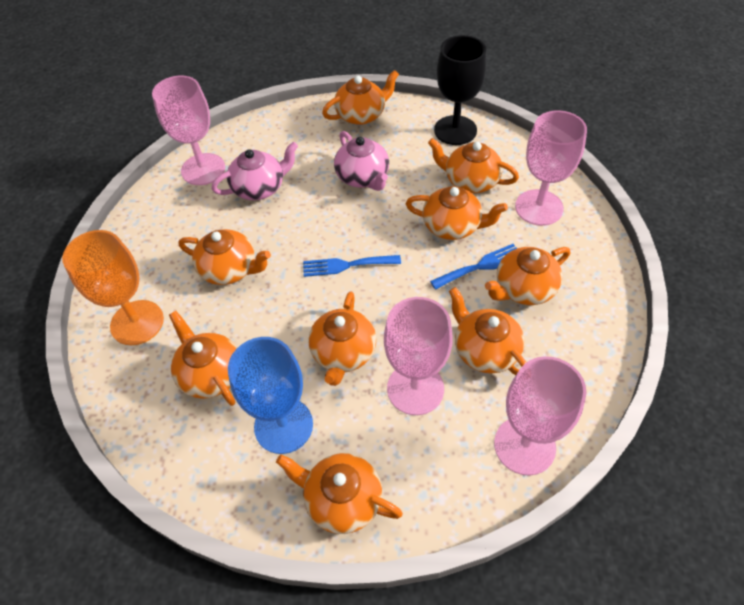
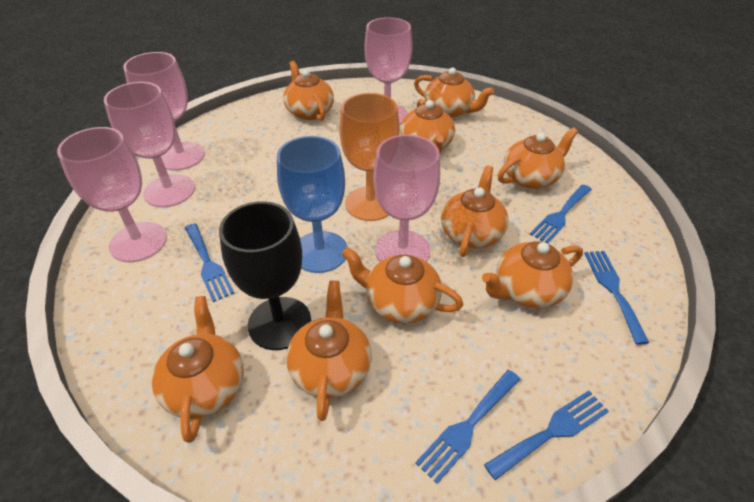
blue fork: 2 -> 5
pink goblet: 4 -> 5
pink teapot: 2 -> 0

